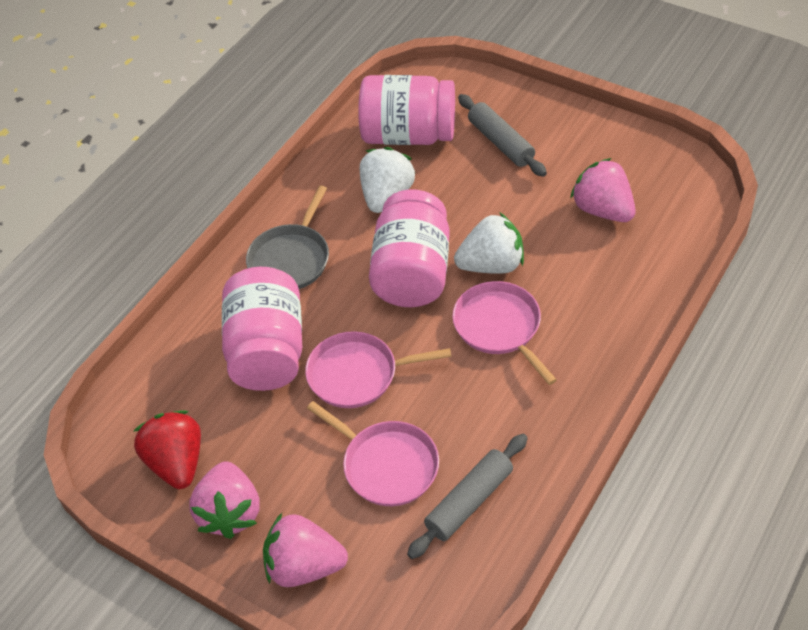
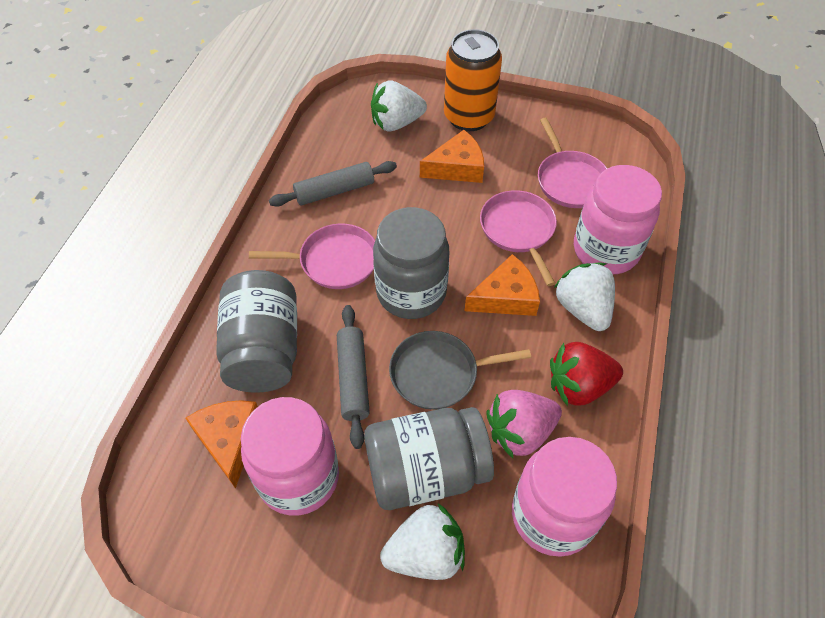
grey jar: 0 -> 3
orange can: 0 -> 1
orange cheese: 0 -> 3
pink strawberry: 3 -> 1
white strawberry: 2 -> 3

